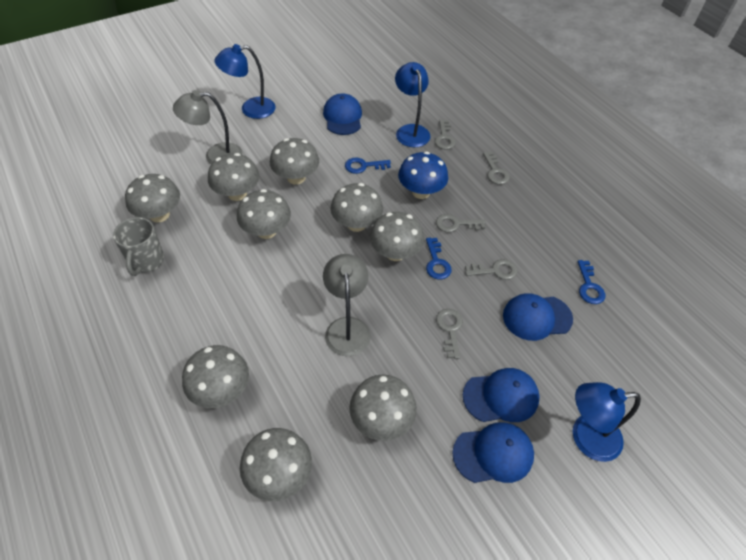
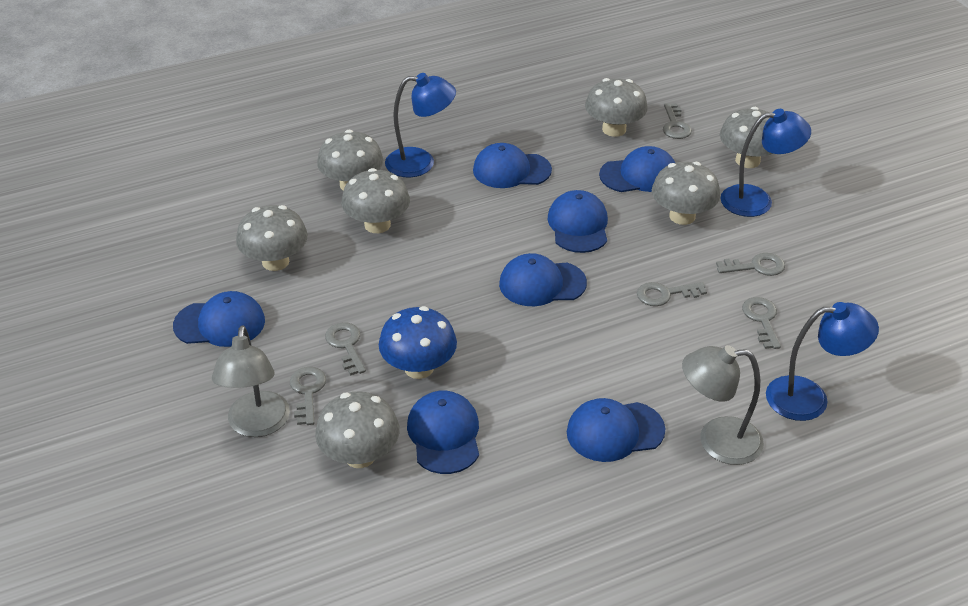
blue cap: 4 -> 7
blue key: 3 -> 0
grey key: 5 -> 6
grey mug: 1 -> 0
grey mushroom: 9 -> 7

